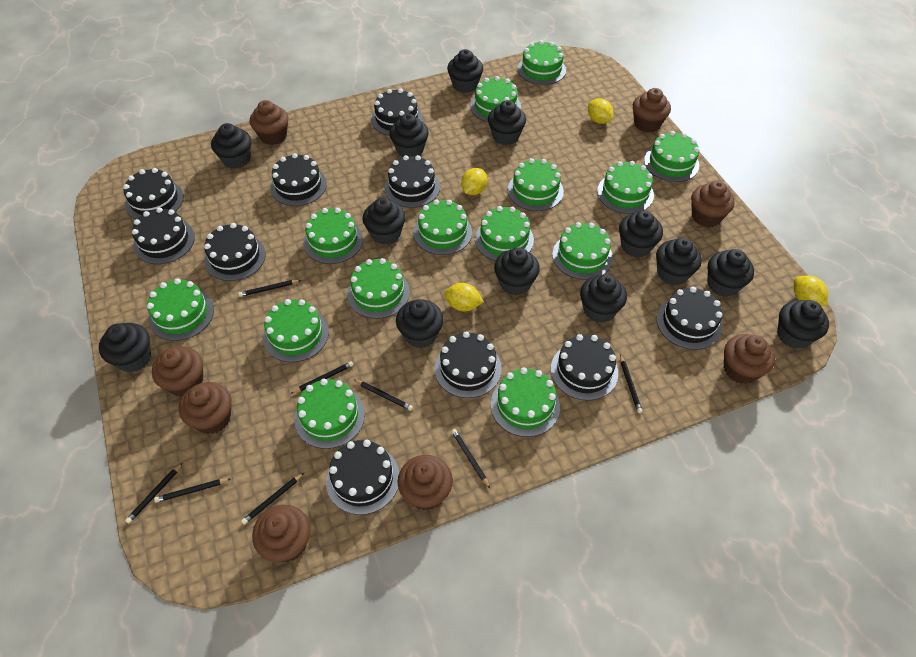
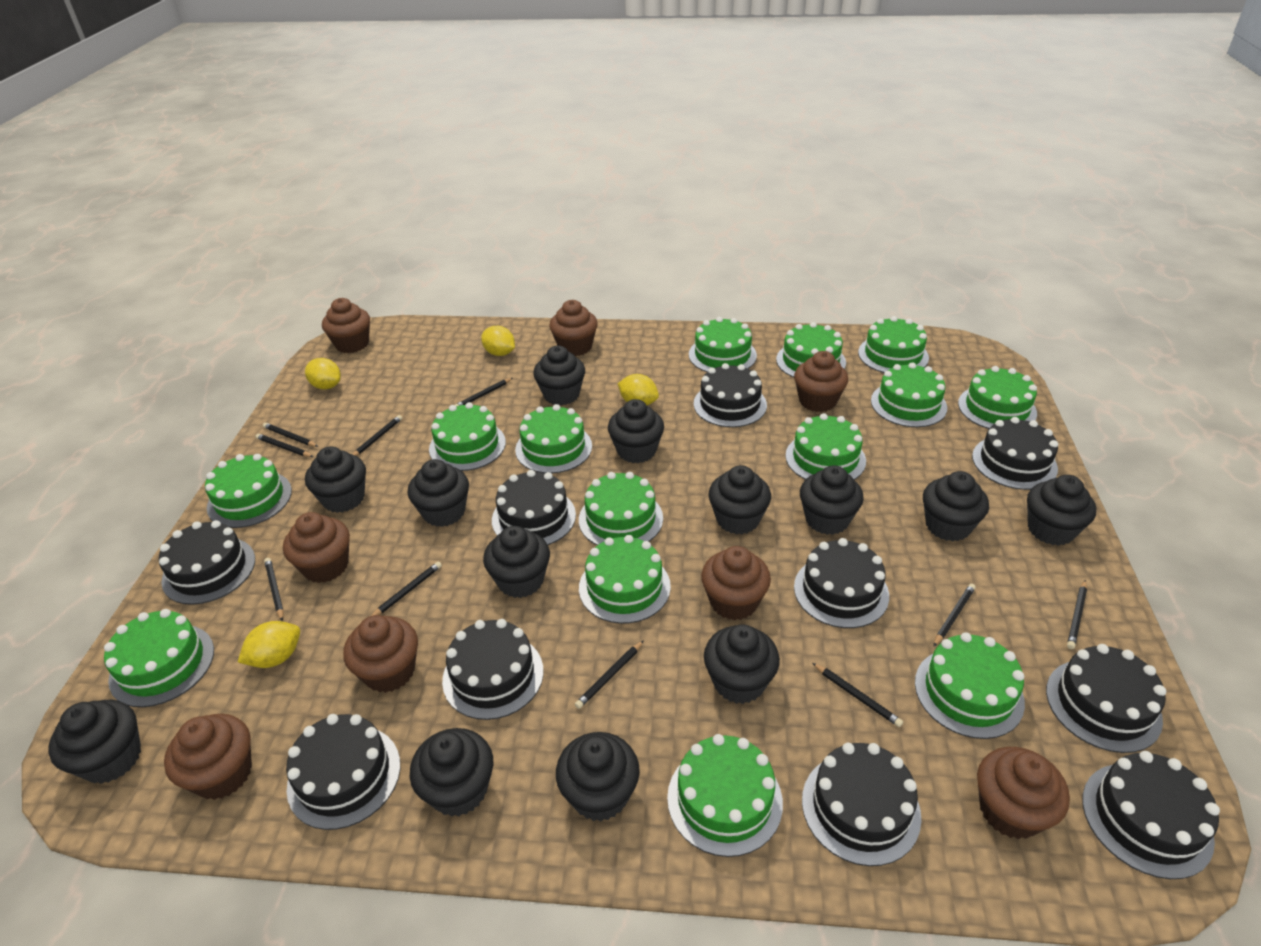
black pencil: 8 -> 10

